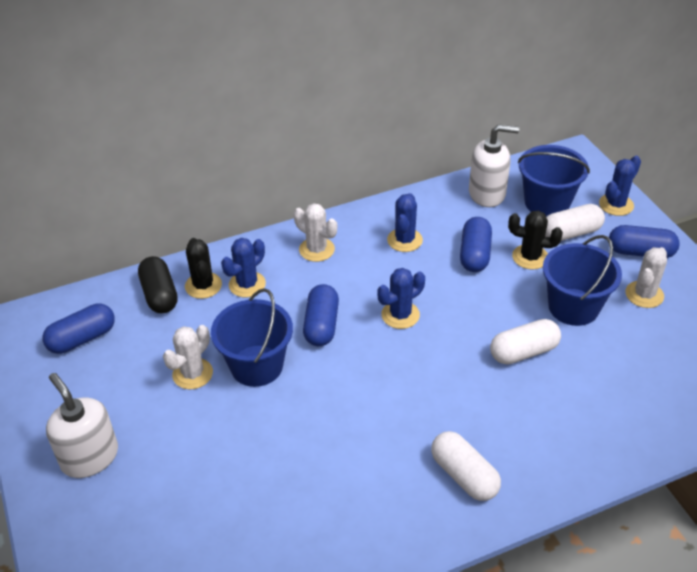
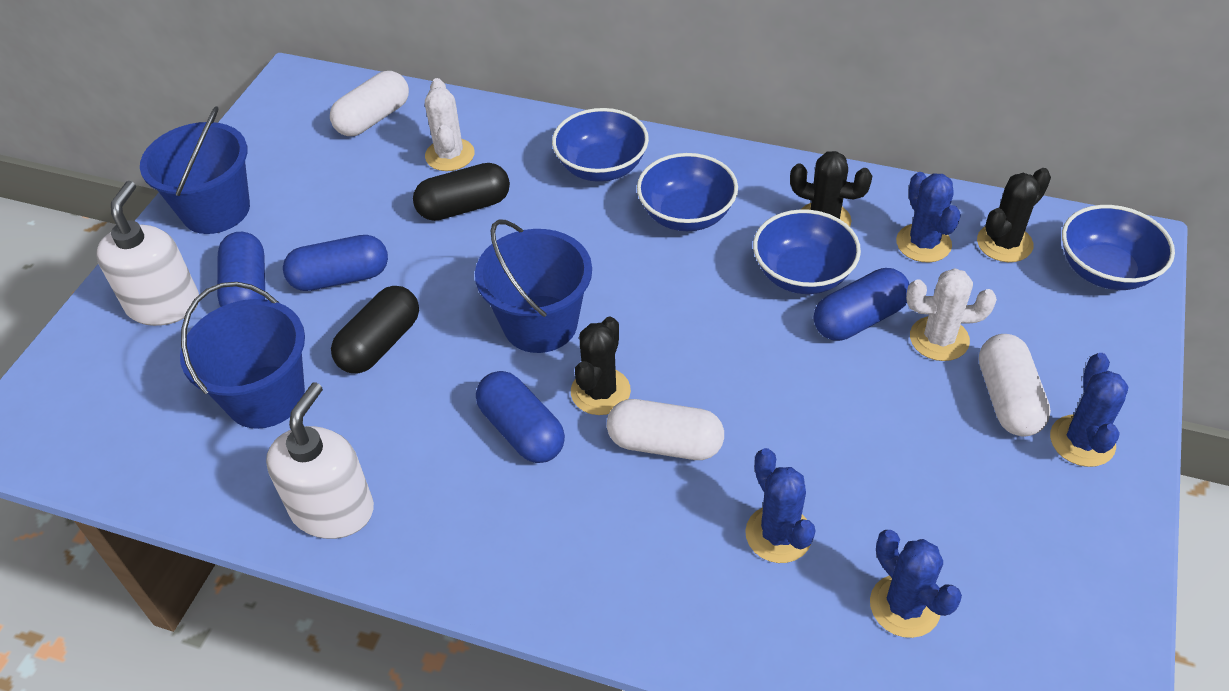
black cactus: 2 -> 3
black capsule: 1 -> 2
blue bowl: 0 -> 4
white cactus: 3 -> 2

